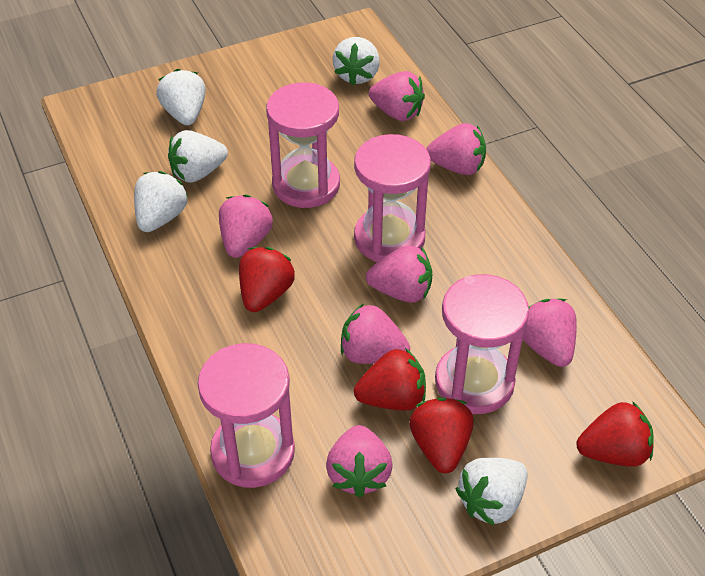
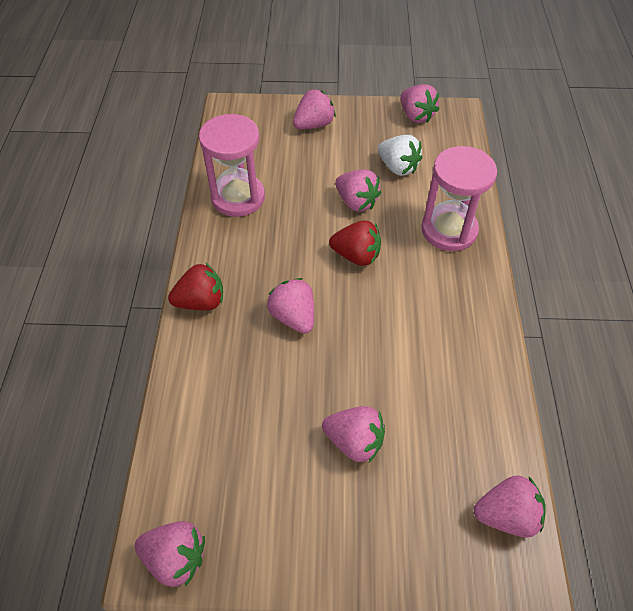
pink hourglass: 4 -> 2
red strawberry: 4 -> 2
white strawberry: 5 -> 1

